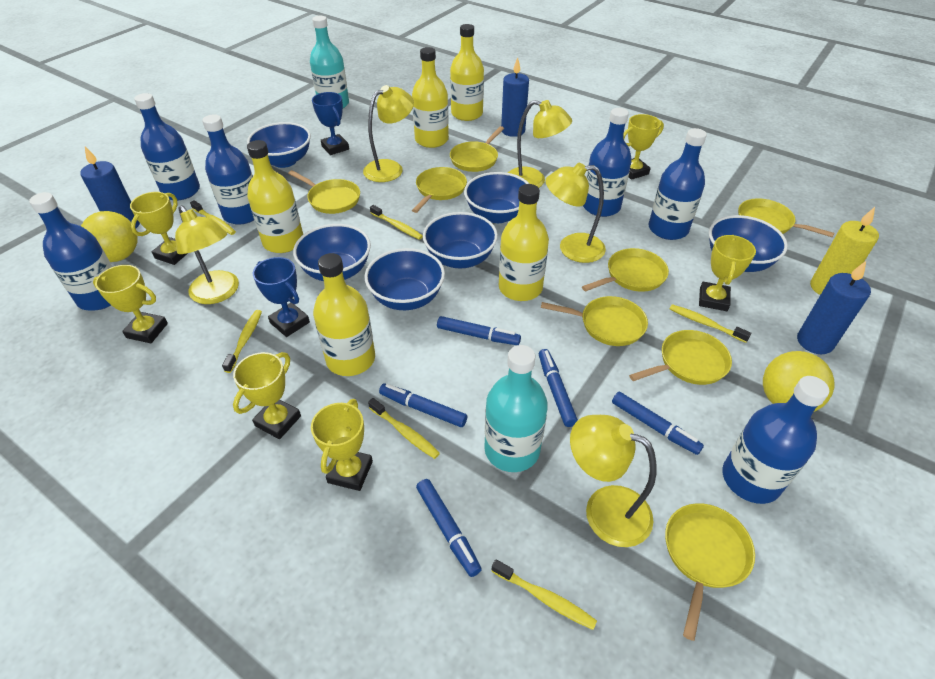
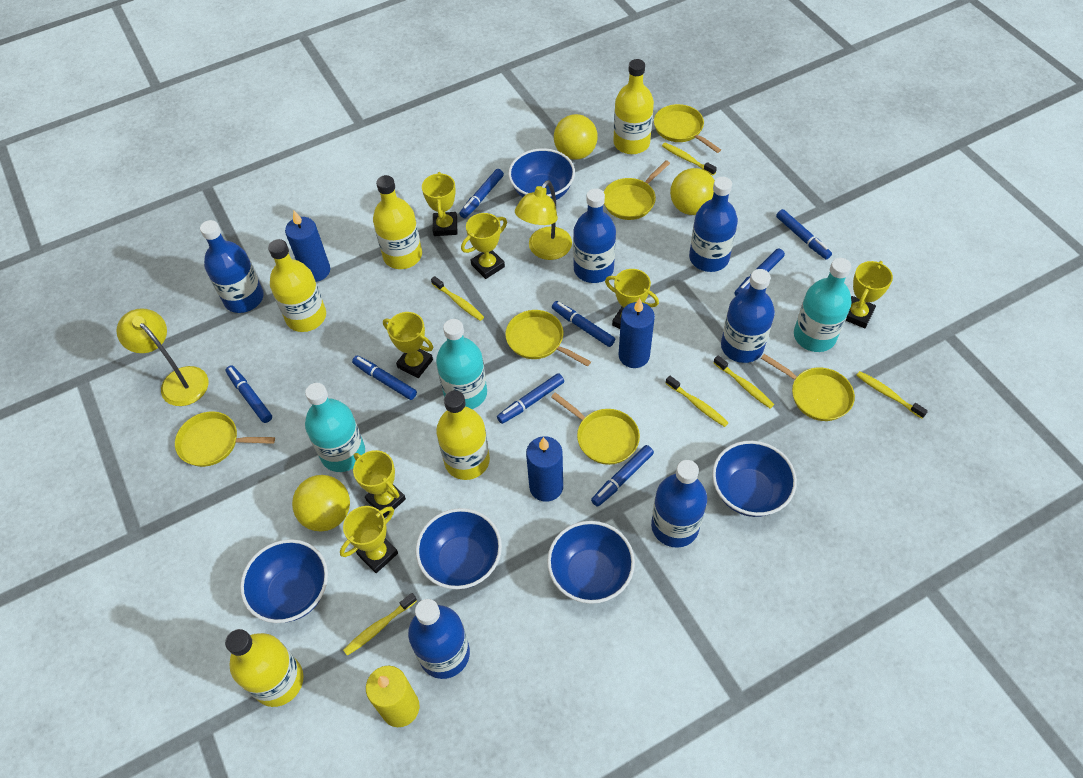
blue bowl: 6 -> 5
blue marker: 5 -> 8
blue trophy: 2 -> 0
turquoise bottle: 2 -> 3
yellow ball: 2 -> 3
yellow lamp: 5 -> 2
yellow pan: 8 -> 6
yellow trophy: 6 -> 7

